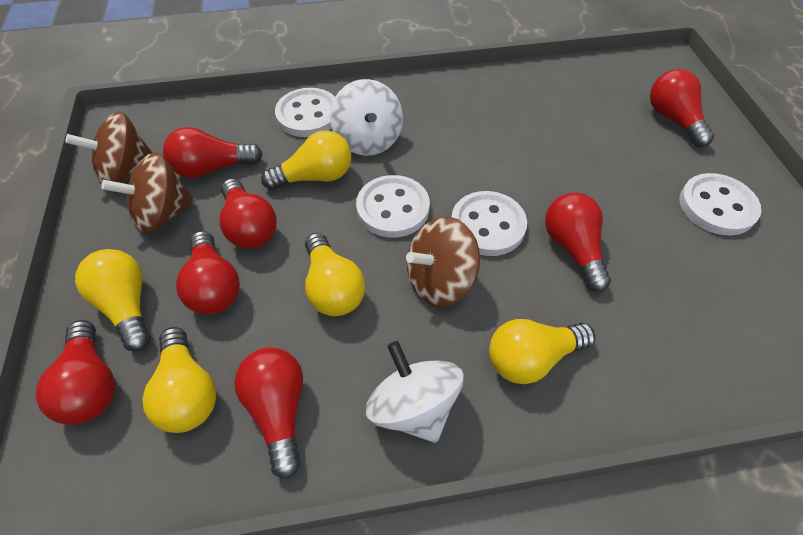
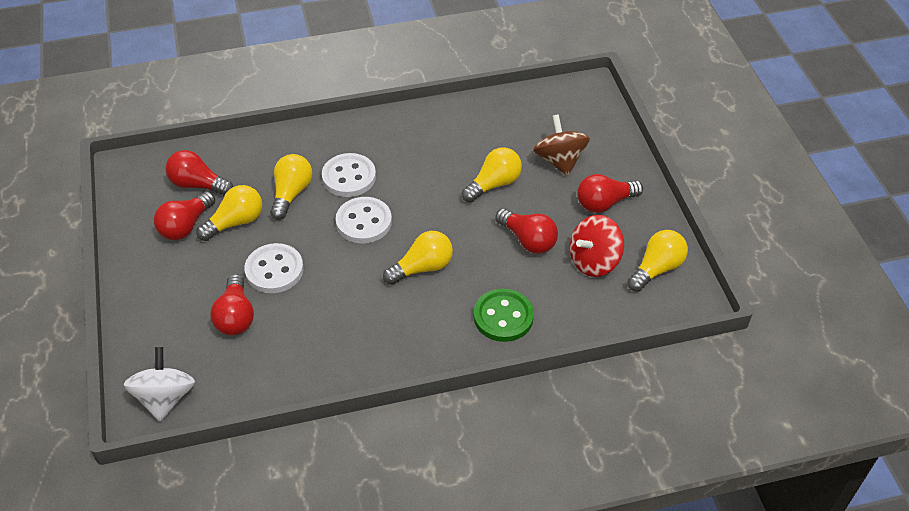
brown spinning top: 3 -> 1
green button: 0 -> 1
red light bulb: 7 -> 5
red spinning top: 0 -> 1
white button: 4 -> 3
white spinning top: 2 -> 1

